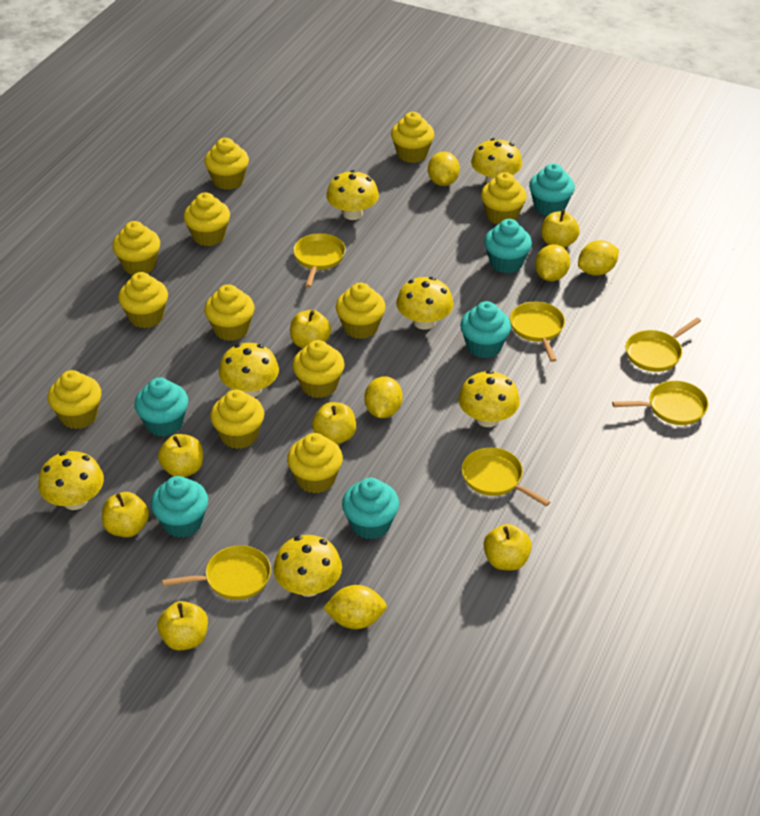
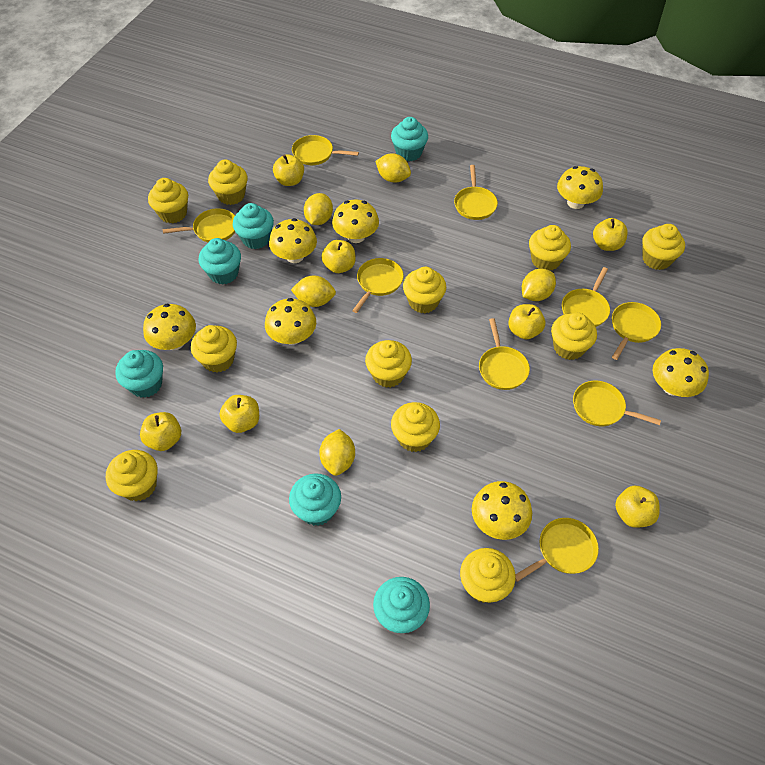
yellow cupcake: 12 -> 11
yellow pan: 6 -> 9

